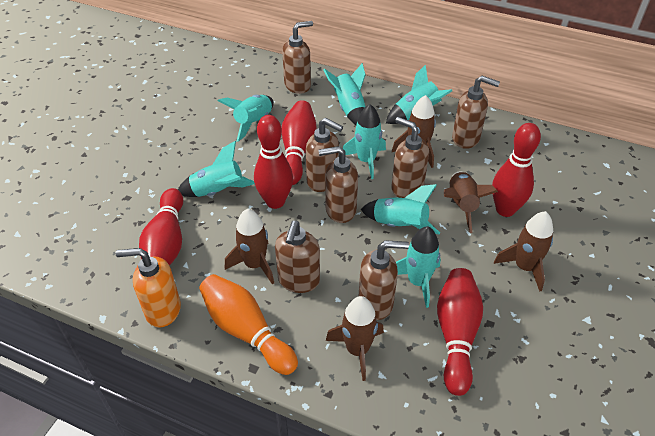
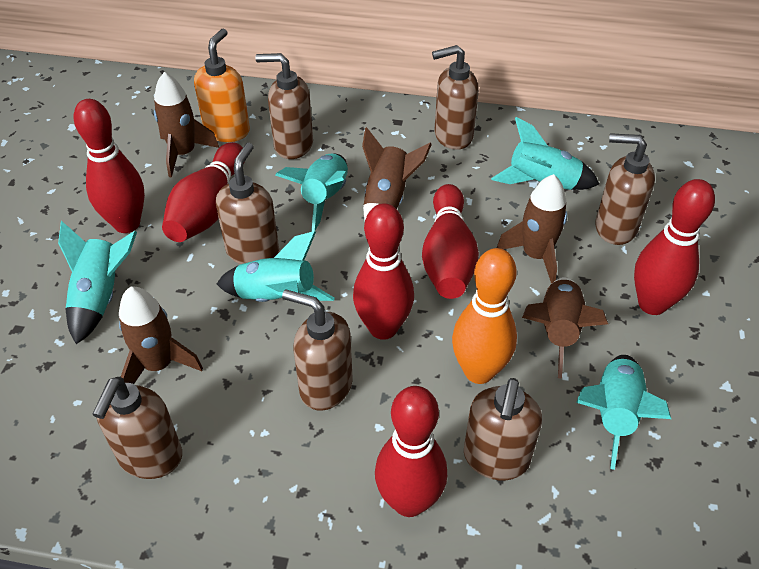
red bowling pin: 5 -> 6
turquoise rocket: 7 -> 5

